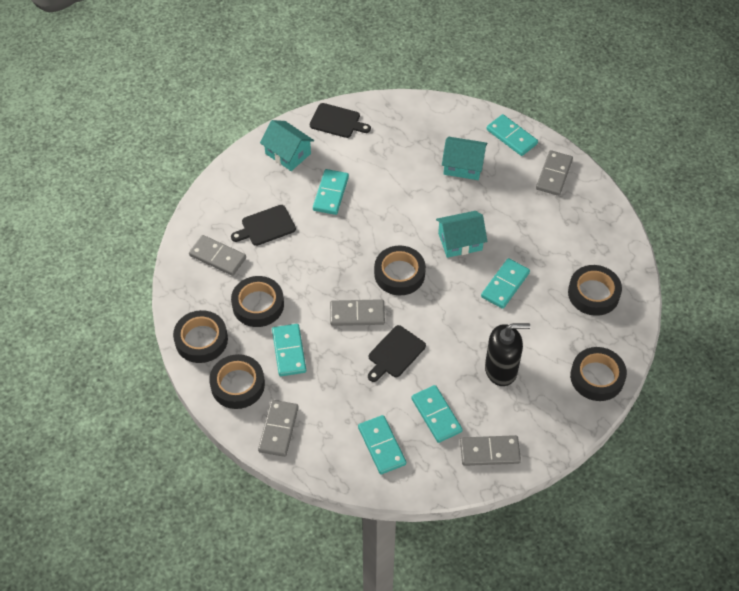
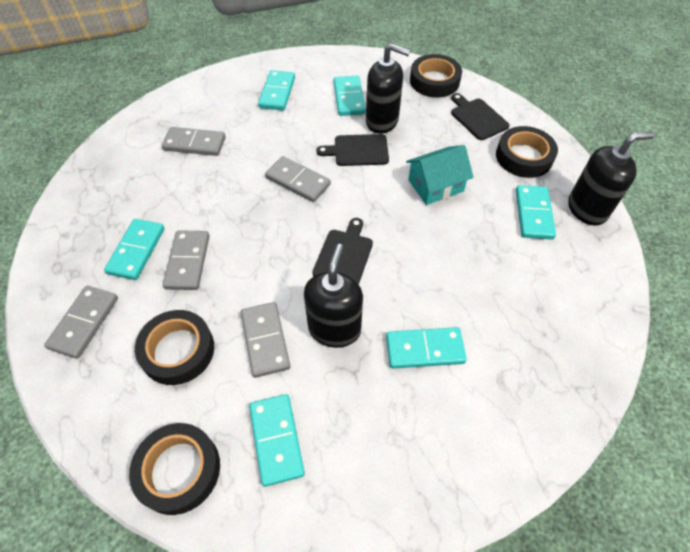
black soap dispenser: 1 -> 3
black tape: 6 -> 4
turquoise house: 3 -> 1

